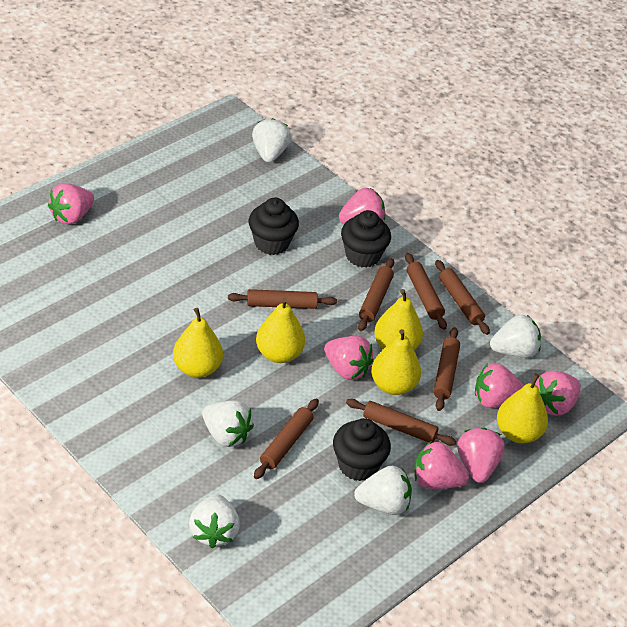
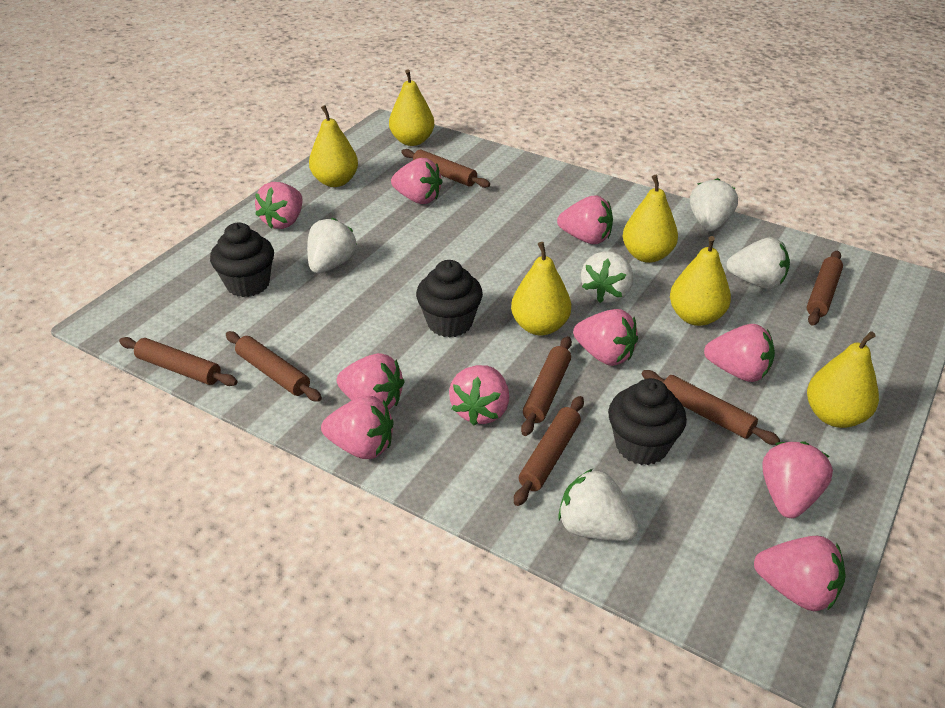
pink strawberry: 7 -> 10
yellow pear: 5 -> 6

